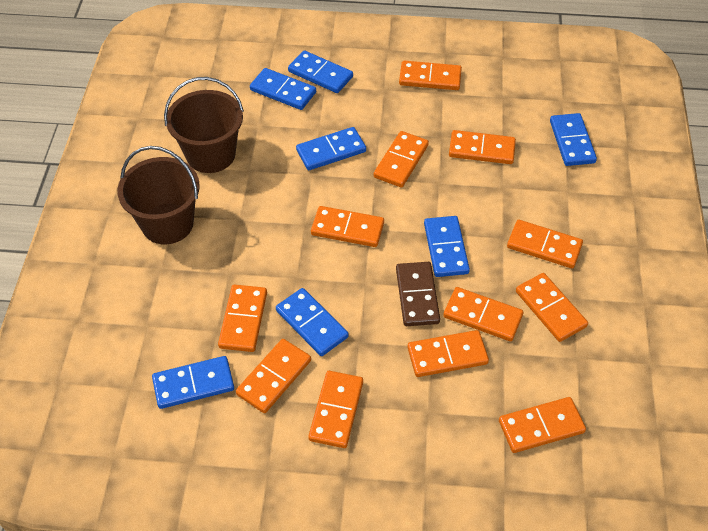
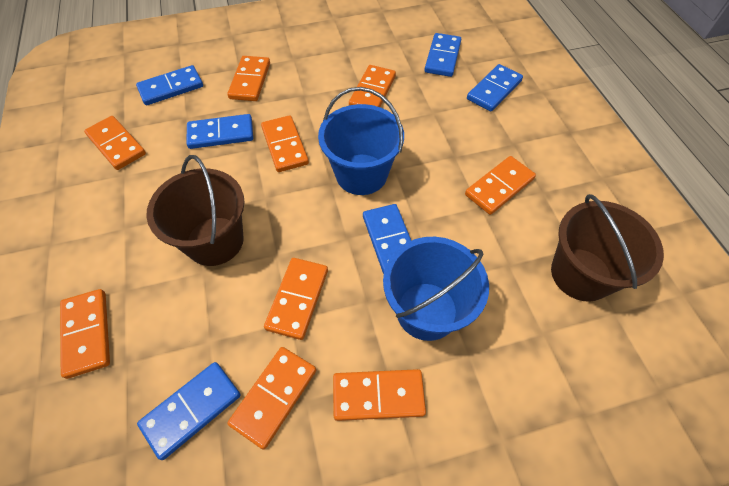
blue bucket: 0 -> 2
blue domino: 7 -> 6
brown domino: 1 -> 0
orange domino: 12 -> 9

